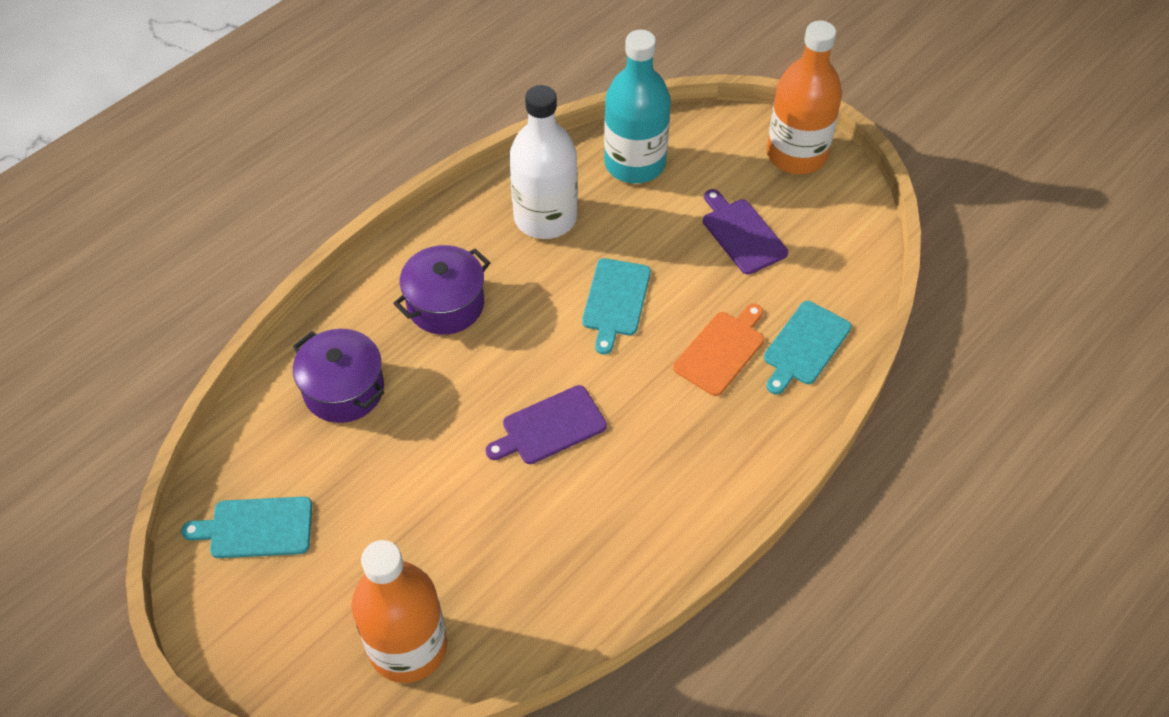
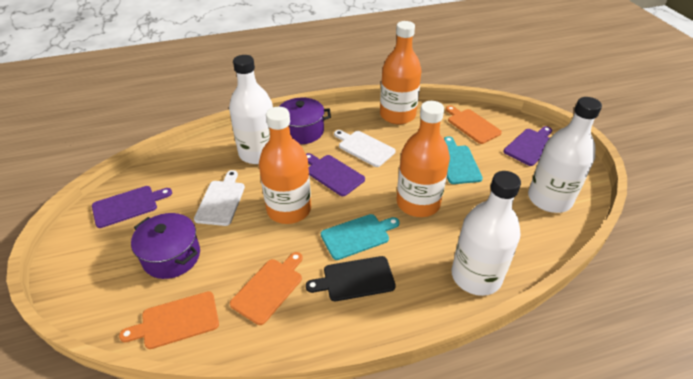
black cutting board: 0 -> 1
orange bottle: 2 -> 3
orange cutting board: 1 -> 3
purple cutting board: 2 -> 3
turquoise bottle: 1 -> 0
turquoise cutting board: 3 -> 2
white bottle: 1 -> 3
white cutting board: 0 -> 2

